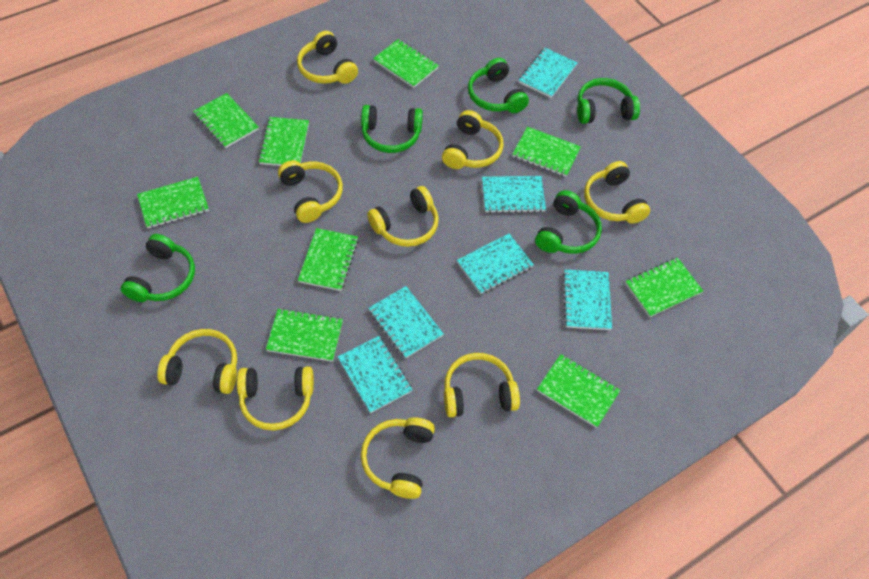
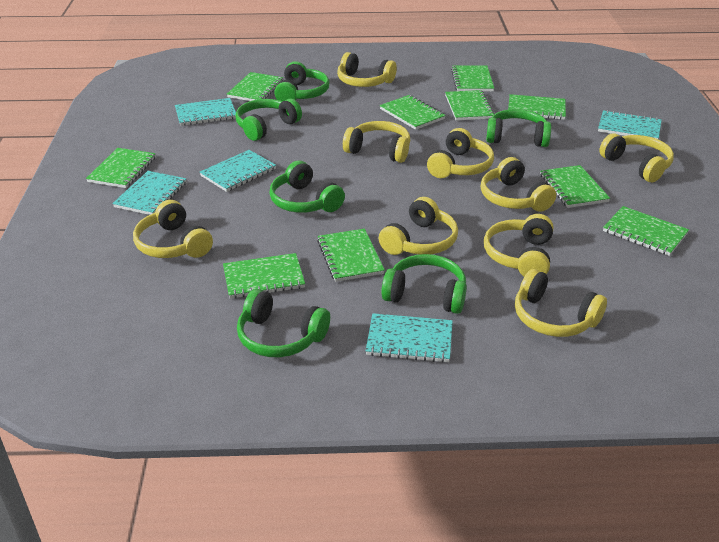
green headphones: 5 -> 6
green notebook: 9 -> 10
turquoise notebook: 6 -> 5

